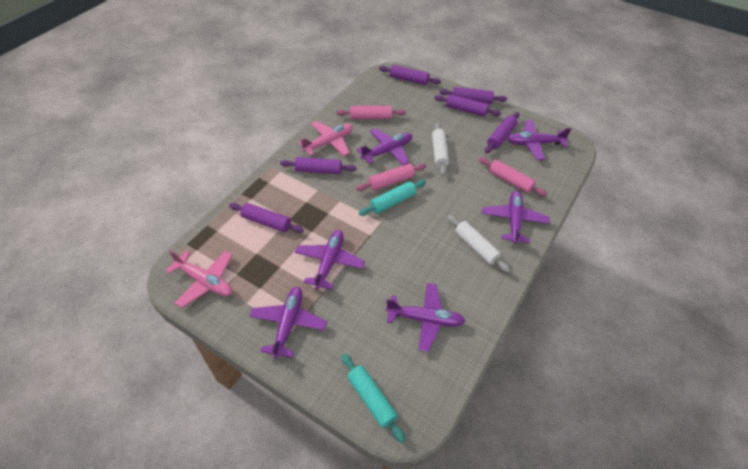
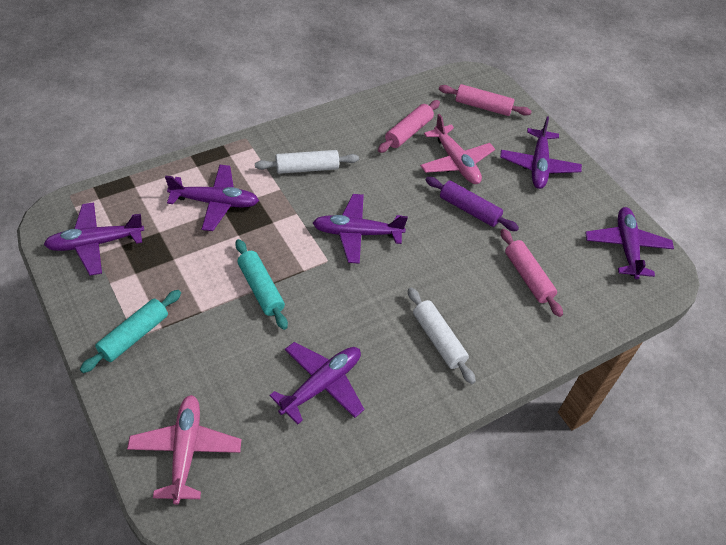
purple rolling pin: 6 -> 1

